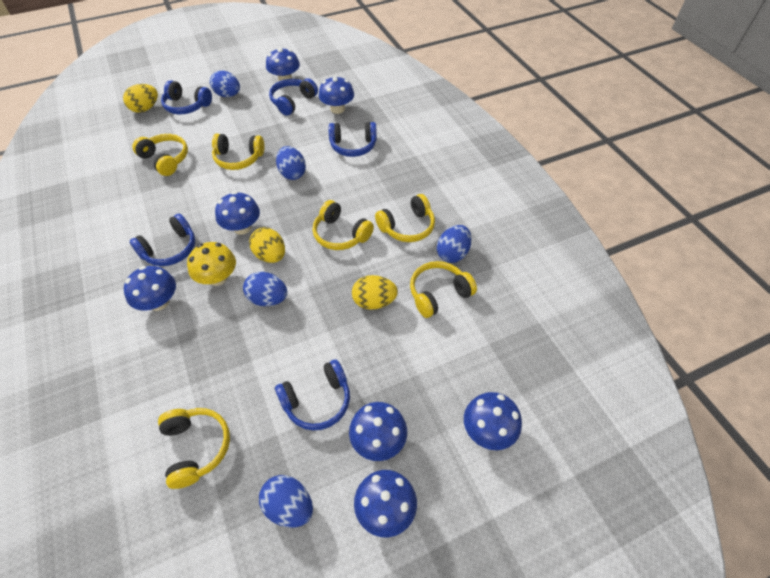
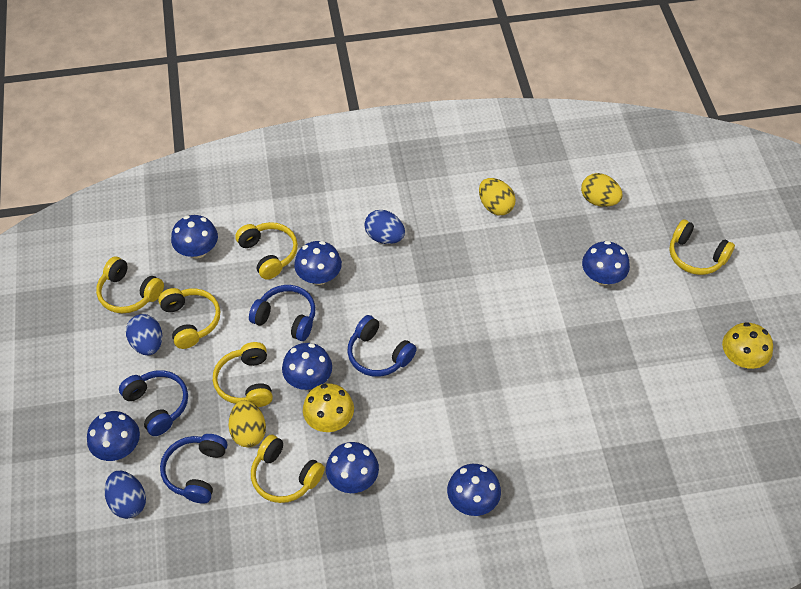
blue egg: 5 -> 3
blue headphones: 5 -> 4
yellow mushroom: 1 -> 2

